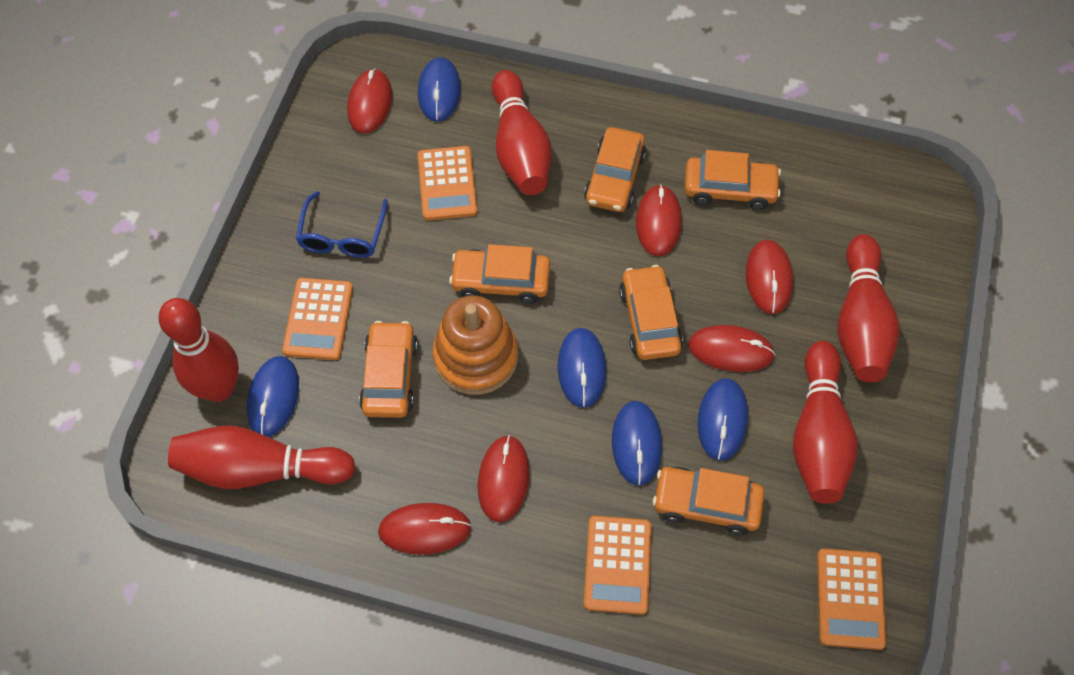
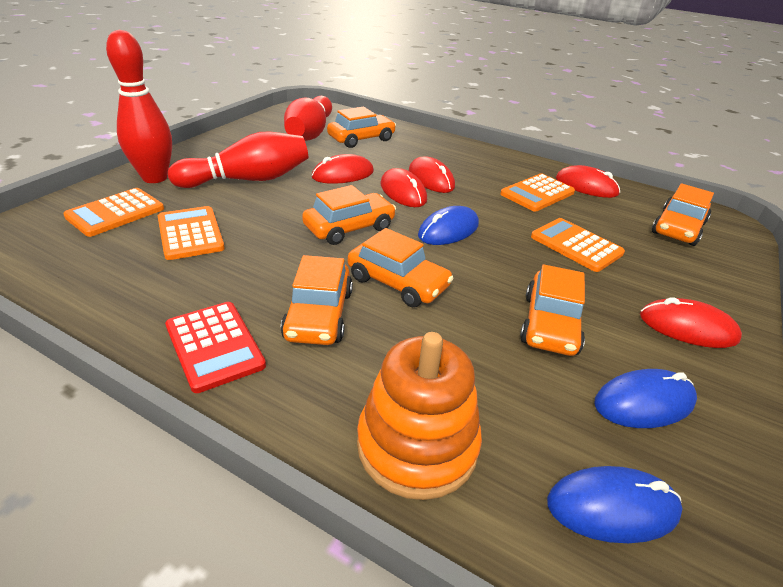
blue glasses: 1 -> 0
blue mouse: 5 -> 3
red bowling pin: 5 -> 3
red calculator: 0 -> 1
red mouse: 6 -> 5

